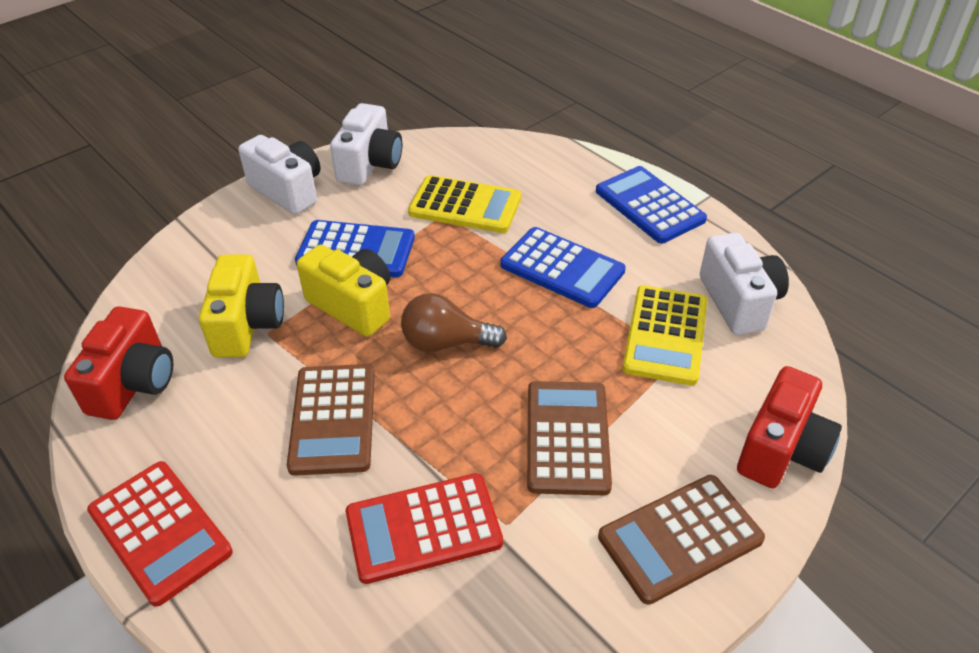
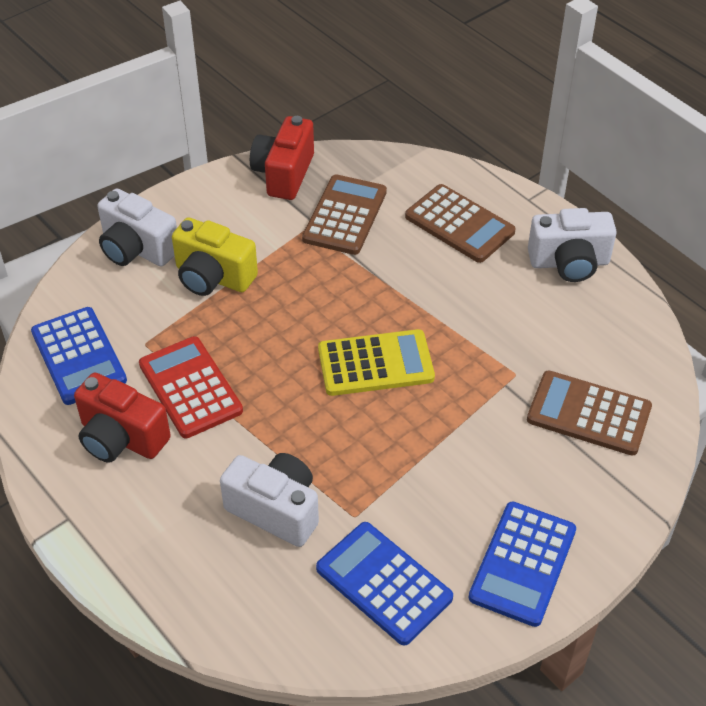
brown light bulb: 1 -> 0
red calculator: 2 -> 1
yellow calculator: 2 -> 1
yellow camera: 2 -> 1

